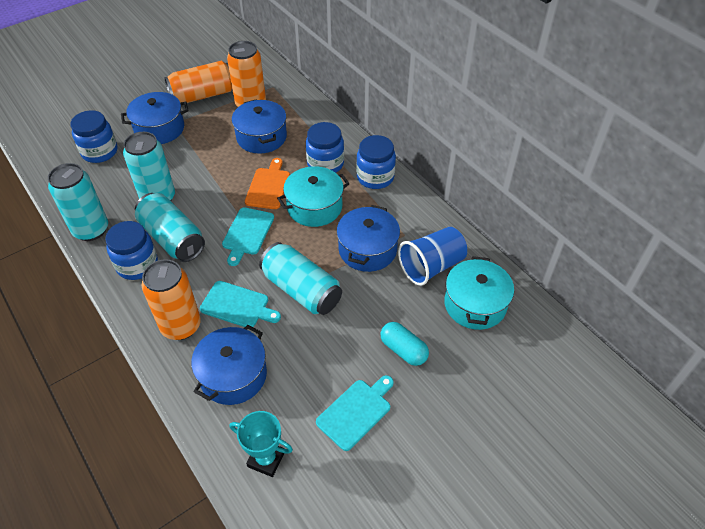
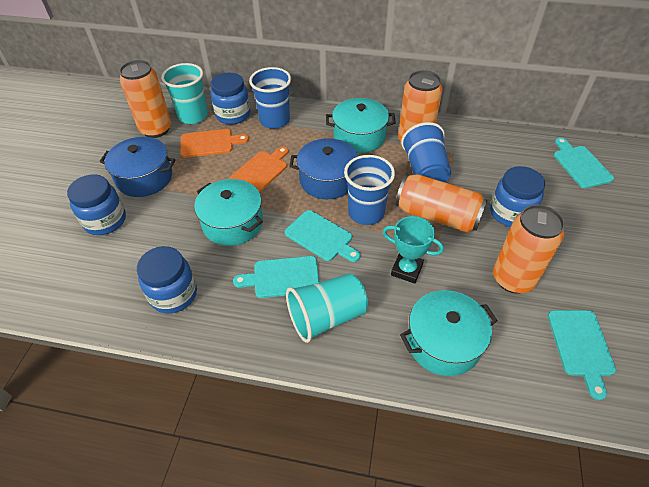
blue cup: 1 -> 3
blue pot: 4 -> 2
orange can: 3 -> 4
orange cutting board: 1 -> 2
turquoise can: 4 -> 0
turquoise capsule: 1 -> 0
turquoise cup: 0 -> 2
turquoise cutting board: 3 -> 4
turquoise pot: 2 -> 3

